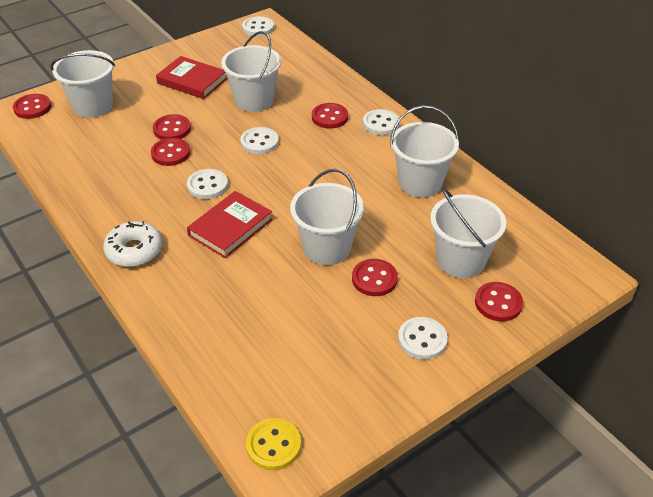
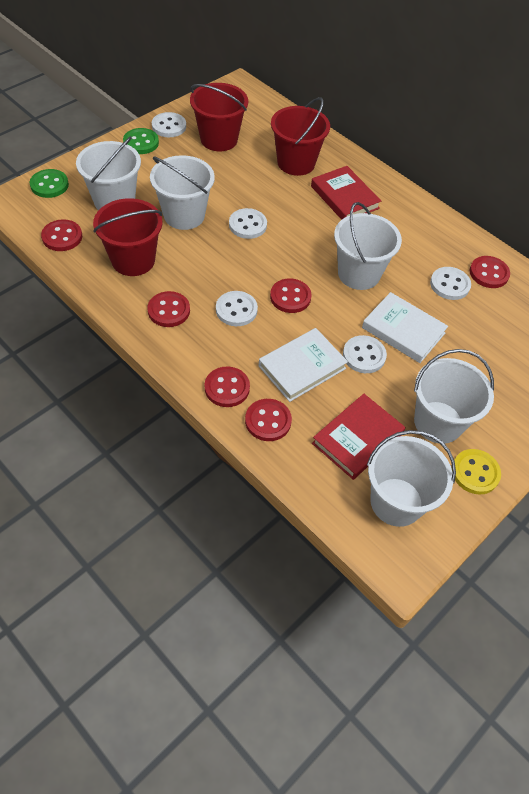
green button: 0 -> 2
red bucket: 0 -> 3
white book: 0 -> 2
white donut: 1 -> 0

